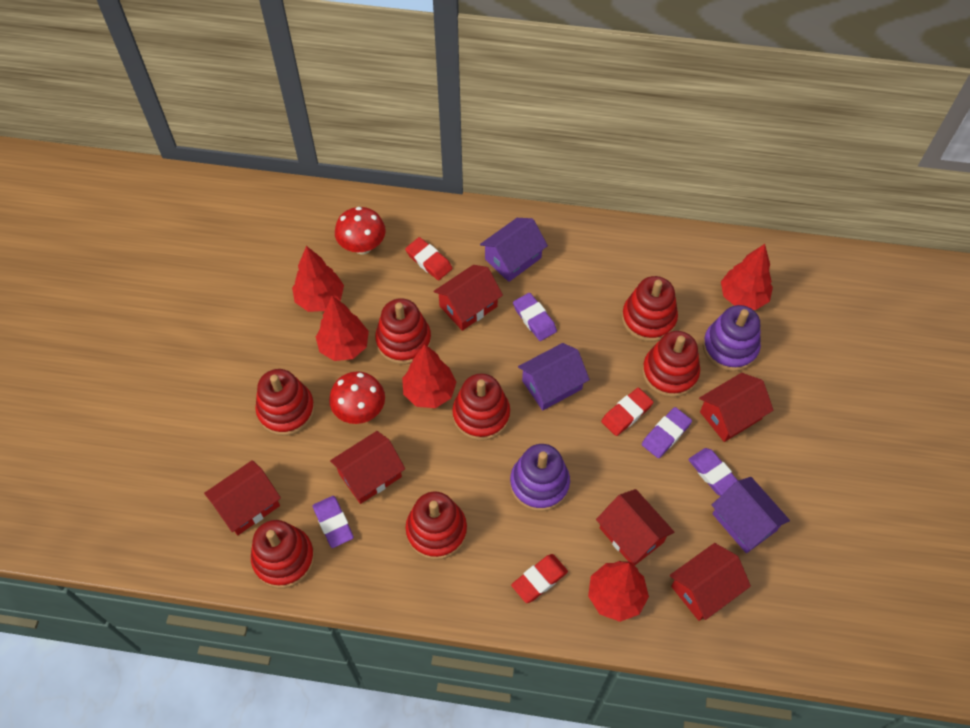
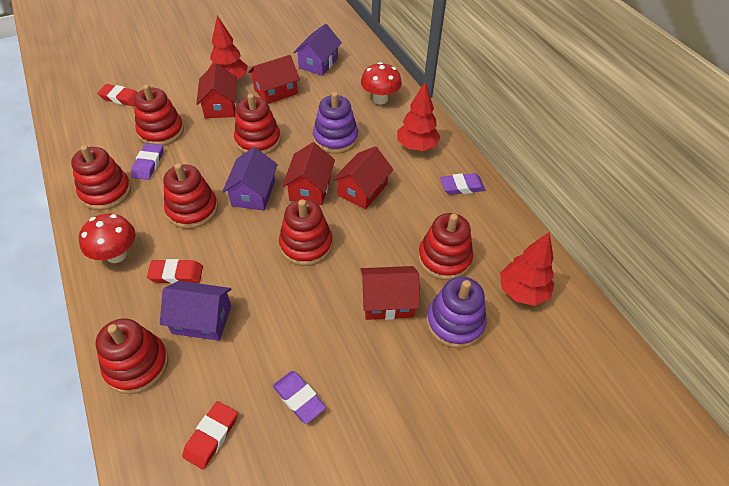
purple eraser: 4 -> 3
red house: 6 -> 5
red tree: 5 -> 3

